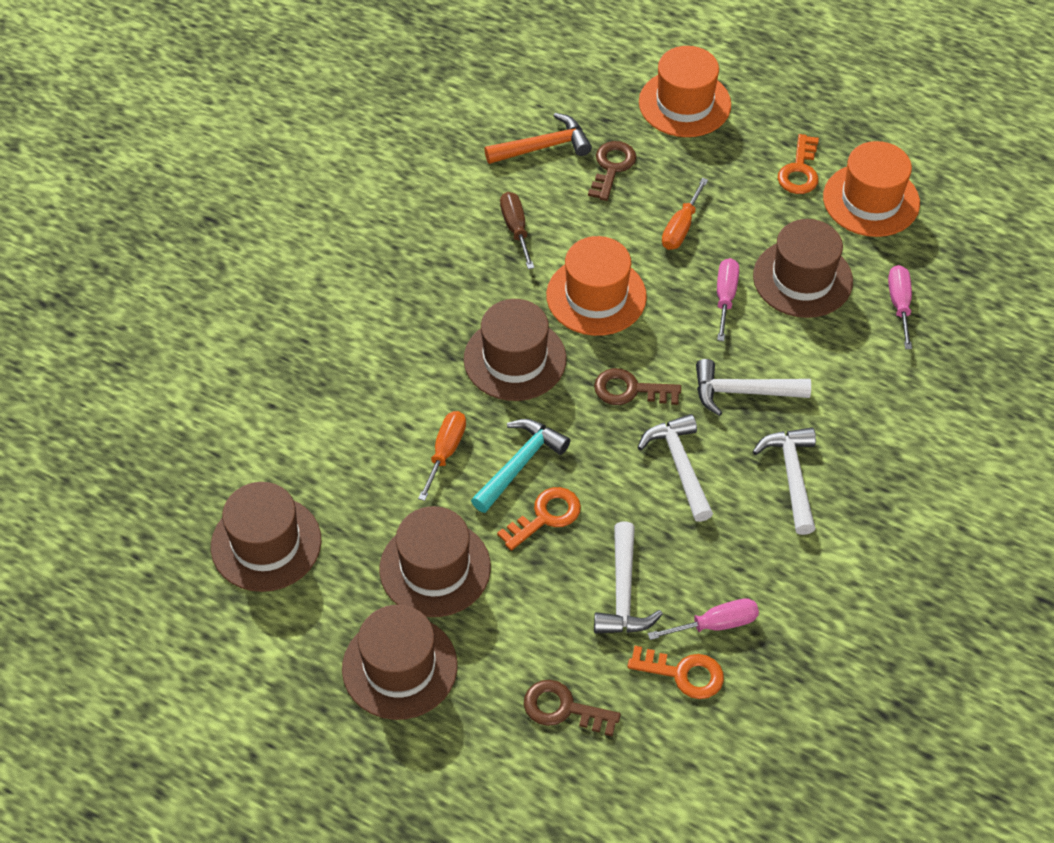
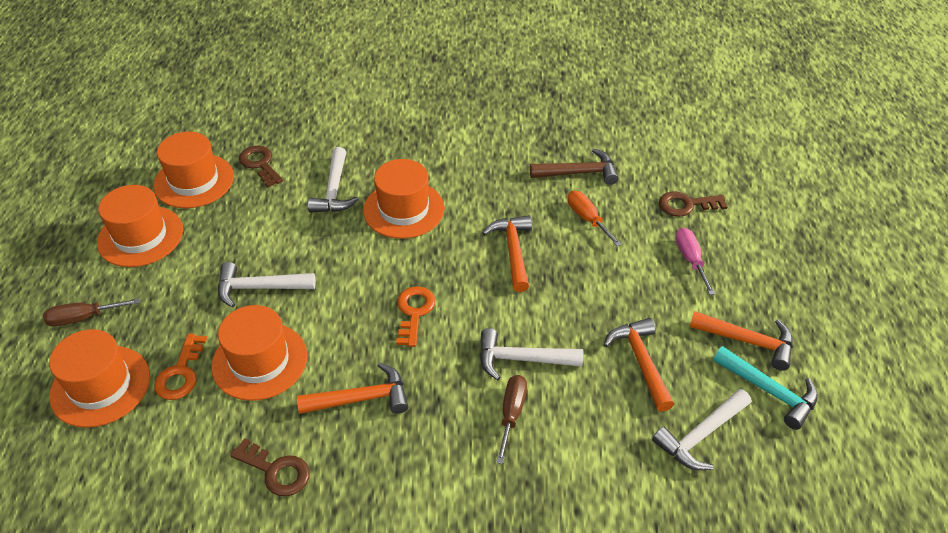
brown hammer: 0 -> 1
brown hat: 5 -> 0
brown screwdriver: 1 -> 2
orange hammer: 1 -> 4
orange hat: 3 -> 5
orange key: 3 -> 2
orange screwdriver: 2 -> 1
pink screwdriver: 3 -> 1

